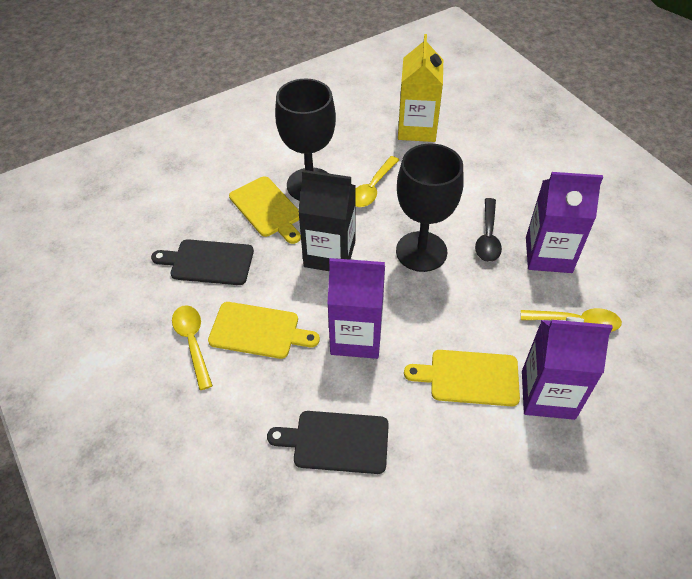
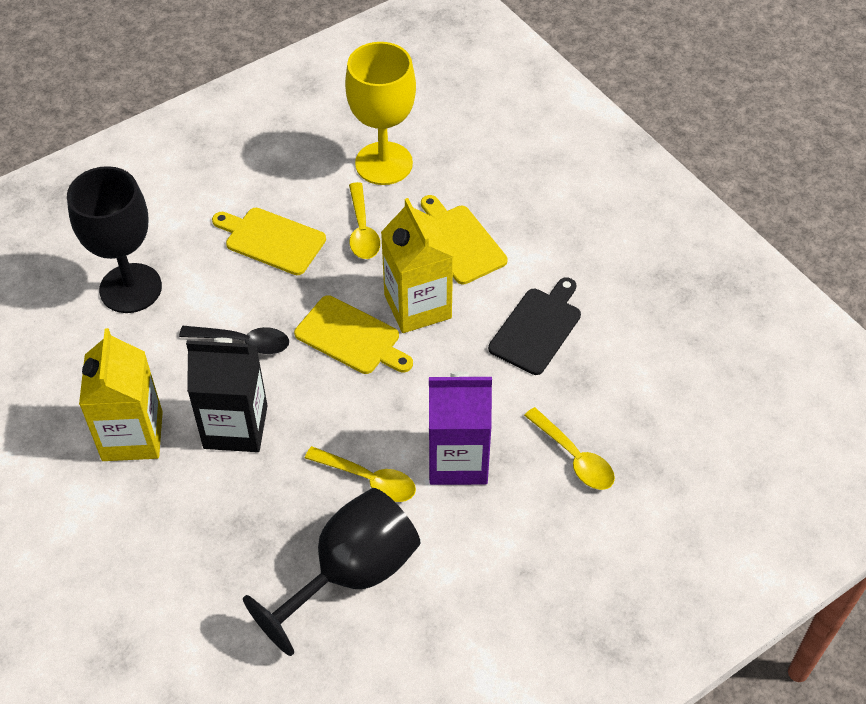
black cutting board: 2 -> 1
purple carton: 3 -> 1
yellow carton: 1 -> 2
yellow goblet: 0 -> 1

